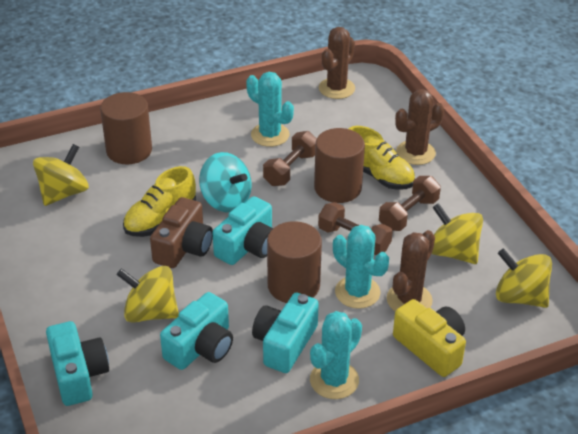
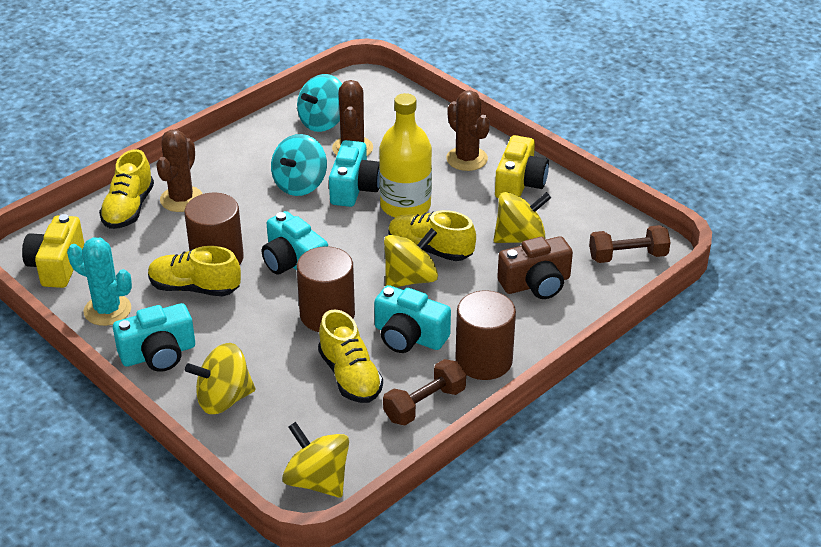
brown dumbbell: 3 -> 2
turquoise cactus: 3 -> 1
turquoise spinning top: 1 -> 2
yellow bottle: 0 -> 1
yellow camera: 1 -> 2
yellow shoe: 2 -> 4

